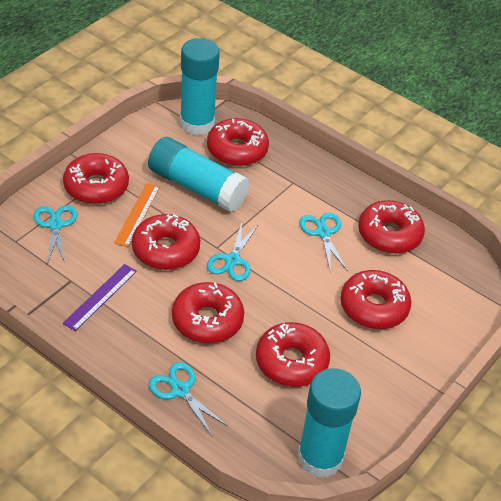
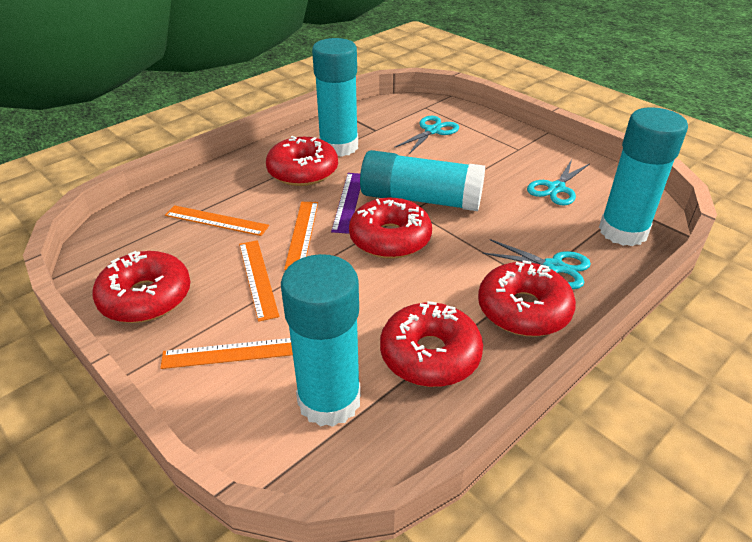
orange ruler: 1 -> 4
red donut: 7 -> 5
turquoise glue stick: 3 -> 4
turquoise scissors: 4 -> 3

